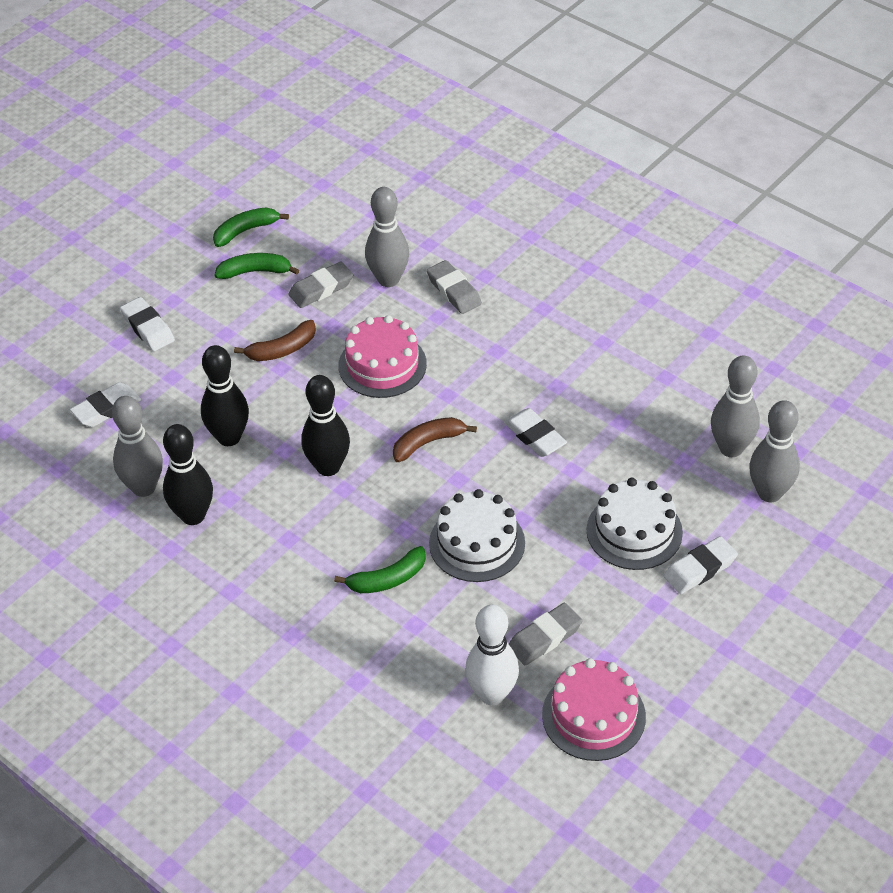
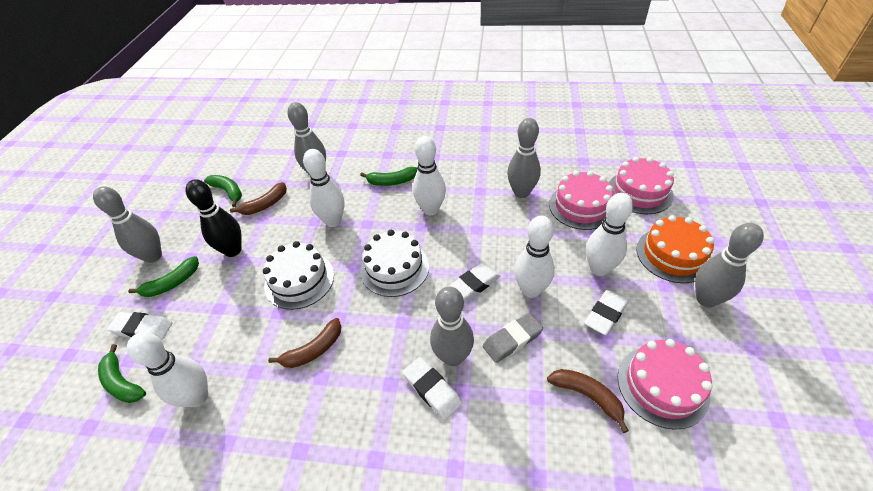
black bowling pin: 3 -> 1
brown banana: 2 -> 3
green banana: 3 -> 4
grey bowling pin: 4 -> 5
grey eraser: 3 -> 1
orange cake: 0 -> 1
pink cake: 2 -> 3
white bowling pin: 1 -> 5

